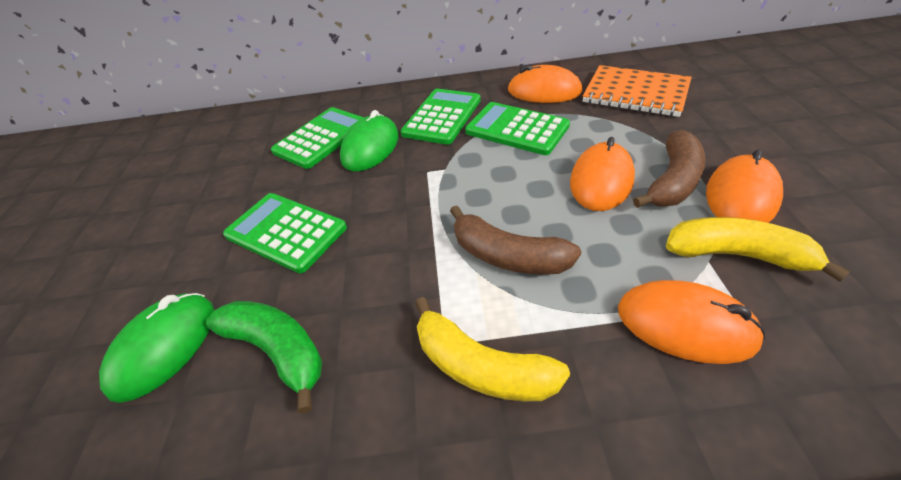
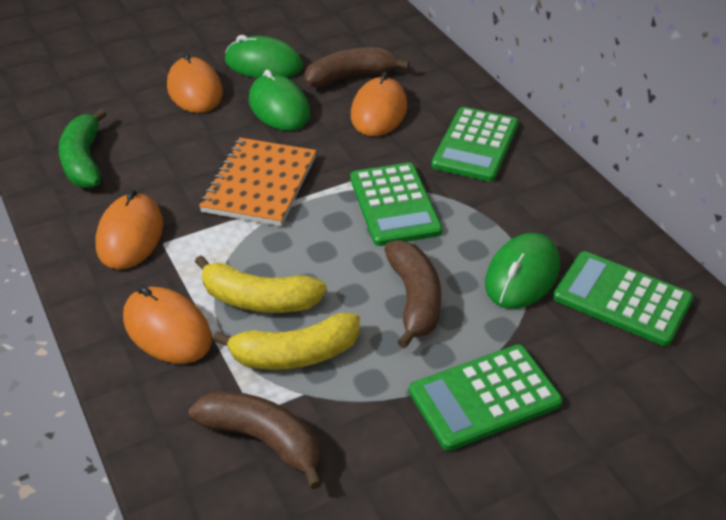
brown banana: 2 -> 3
green mouse: 2 -> 3

